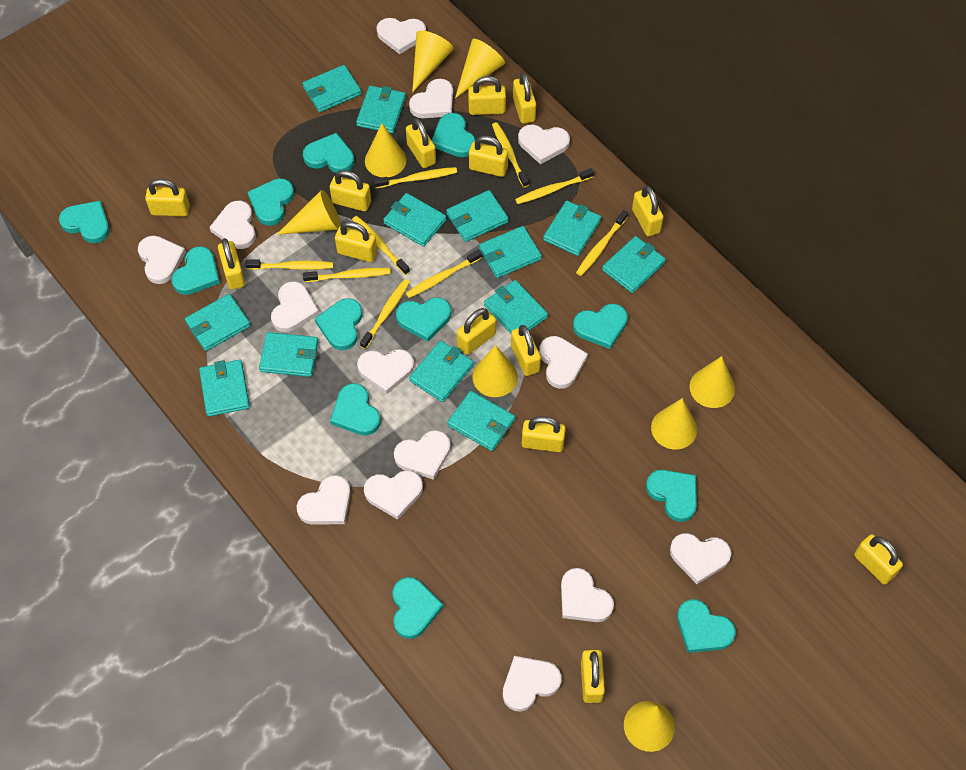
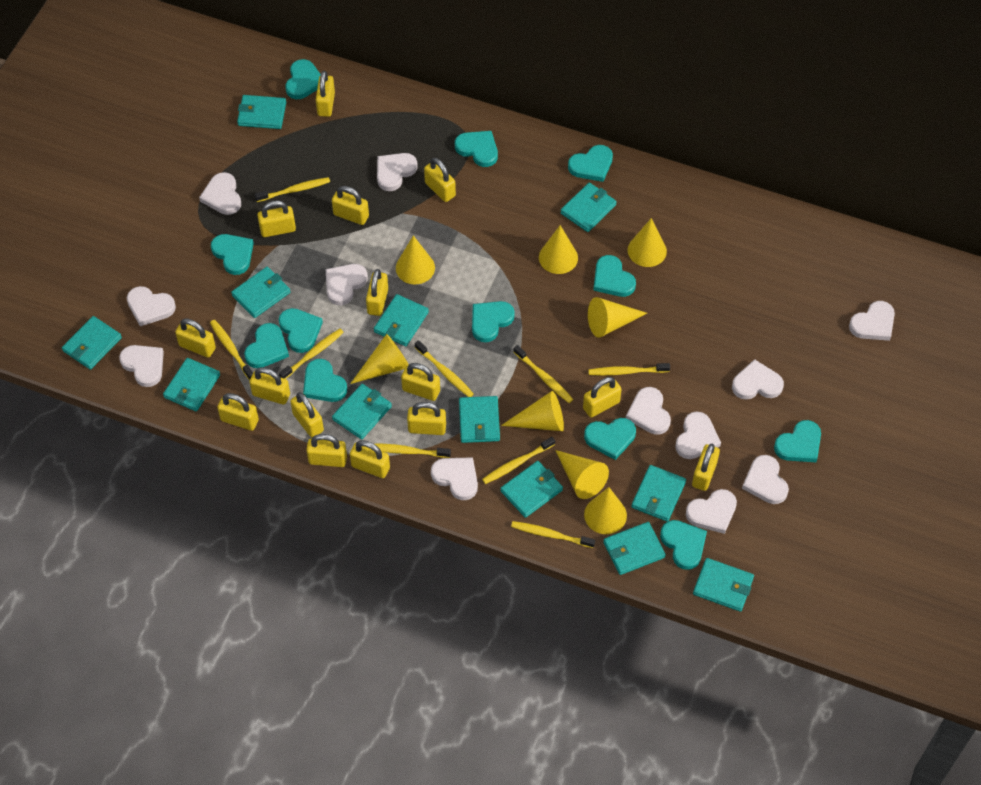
turquoise wallet: 13 -> 12
white heart: 14 -> 12
yellow padlock: 14 -> 15

